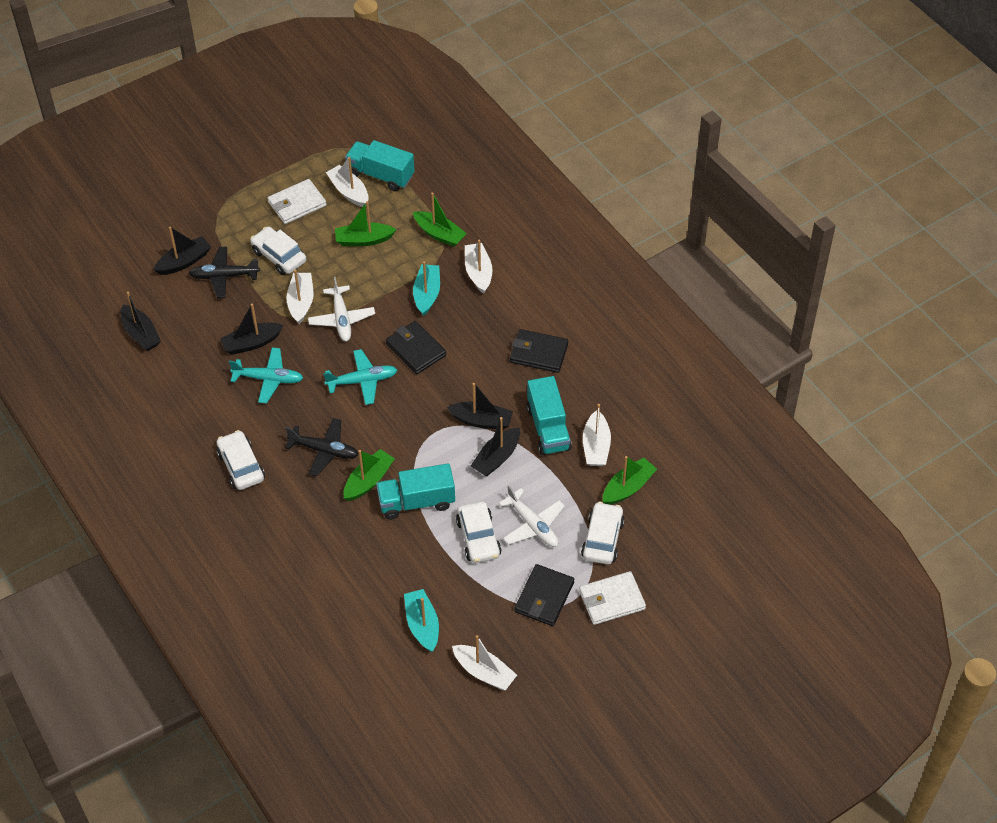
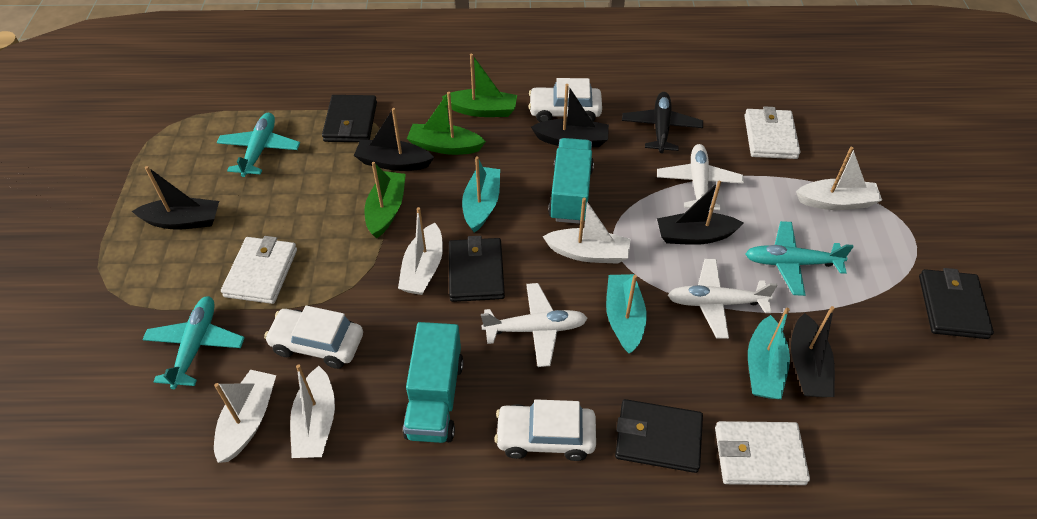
black plane: 2 -> 1
black wallet: 3 -> 4
green boat: 4 -> 3
turquoise boat: 2 -> 3
turquoise plane: 2 -> 3
turquoise truck: 3 -> 2
white car: 4 -> 3
white plane: 2 -> 3
white wallet: 2 -> 3

